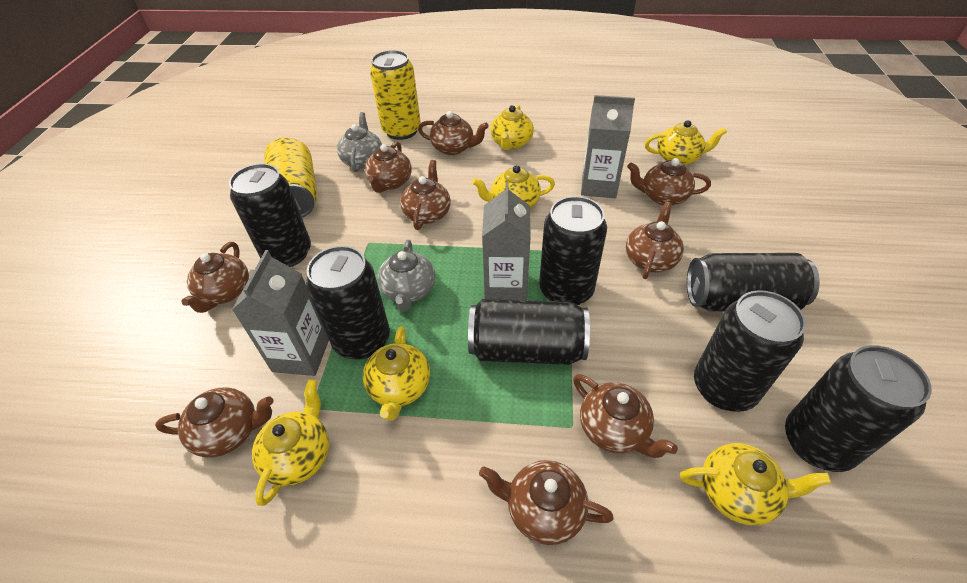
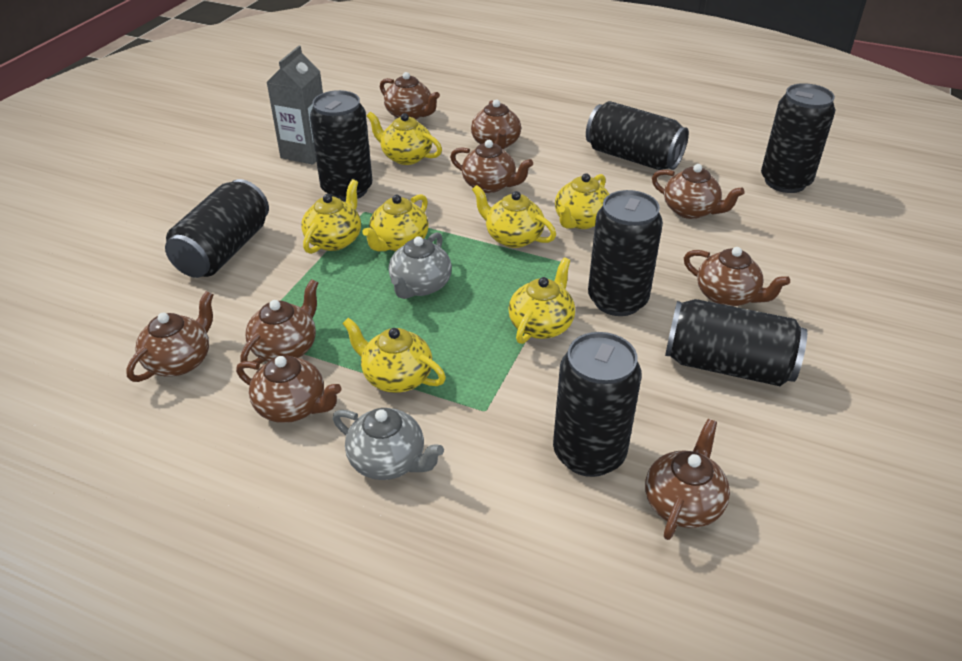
grey carton: 3 -> 1
yellow can: 2 -> 0
yellow teapot: 6 -> 7

